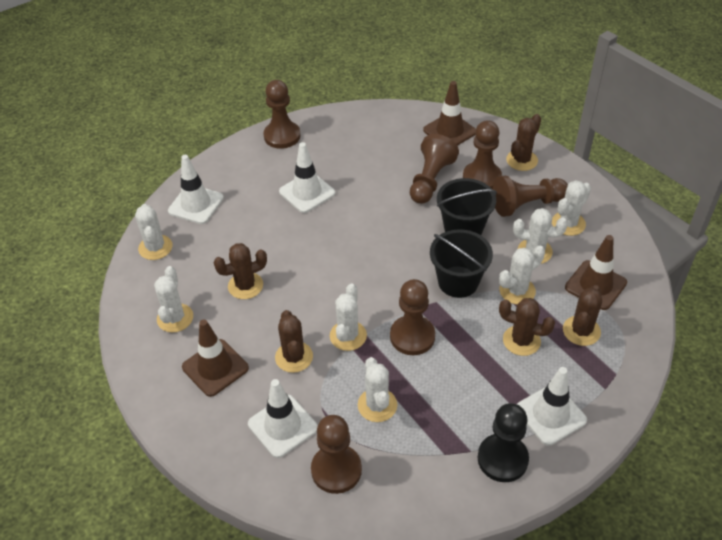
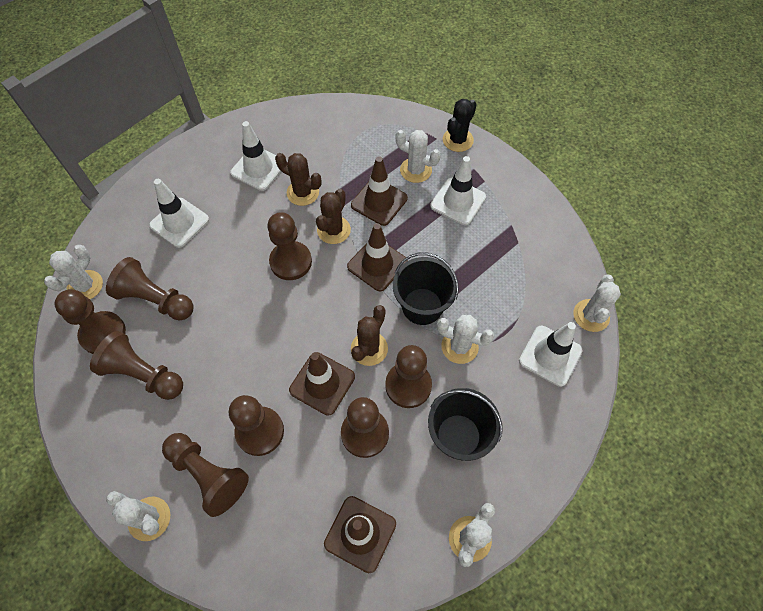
black cactus: 0 -> 1
black pawn: 1 -> 0
brown cactus: 5 -> 3
brown pawn: 6 -> 8
brown traffic cone: 3 -> 4
white cactus: 7 -> 6

